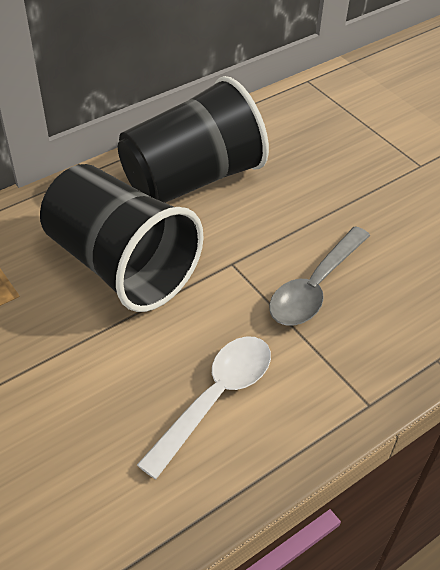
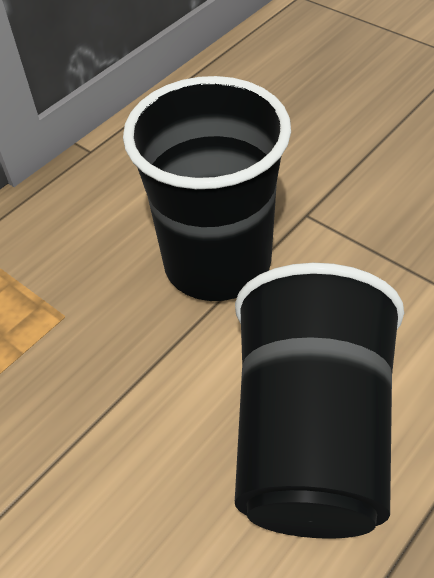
grey spoon: 1 -> 0
white spoon: 1 -> 0

